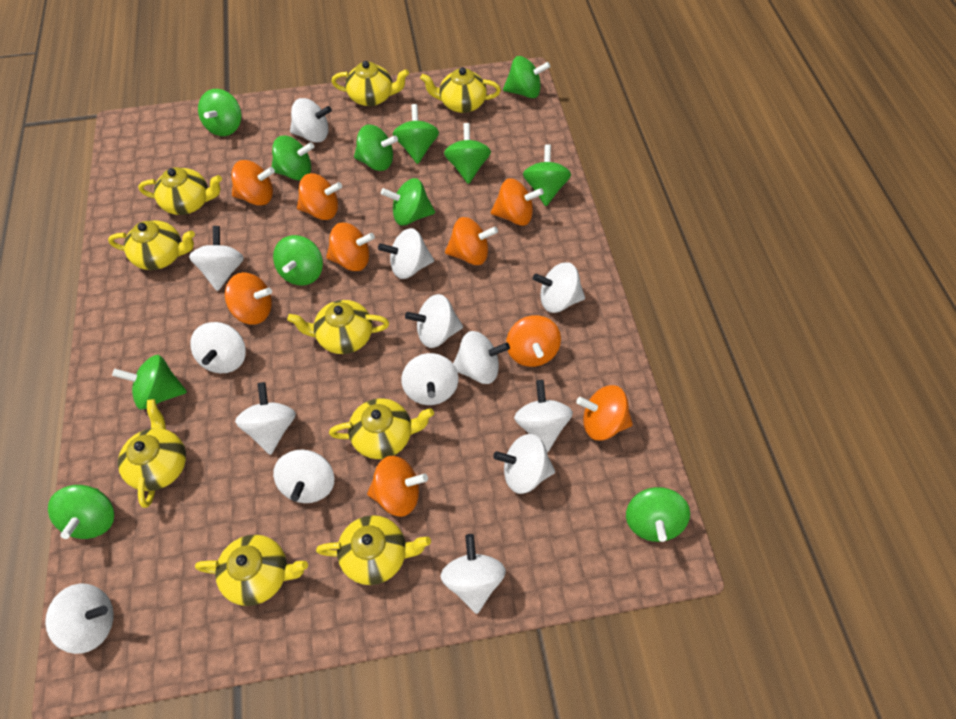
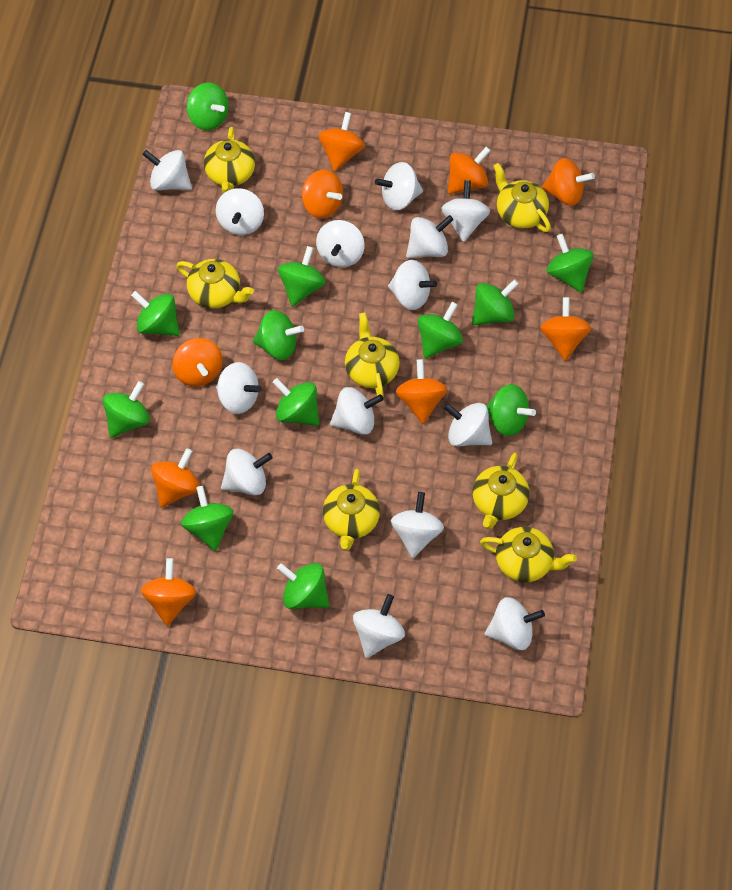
yellow teapot: 9 -> 7

